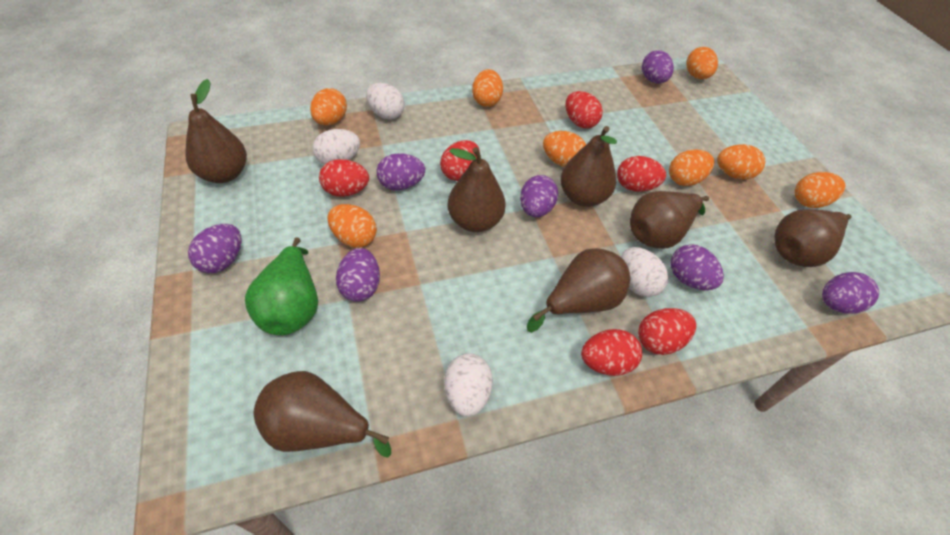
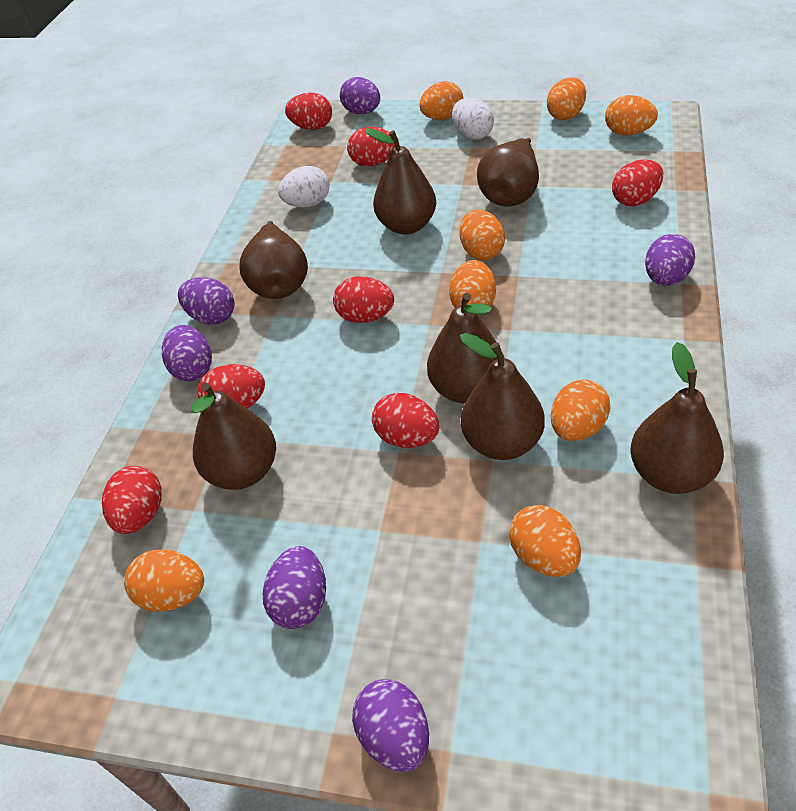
green pear: 1 -> 0
purple egg: 7 -> 6
red egg: 6 -> 7
white egg: 4 -> 2

